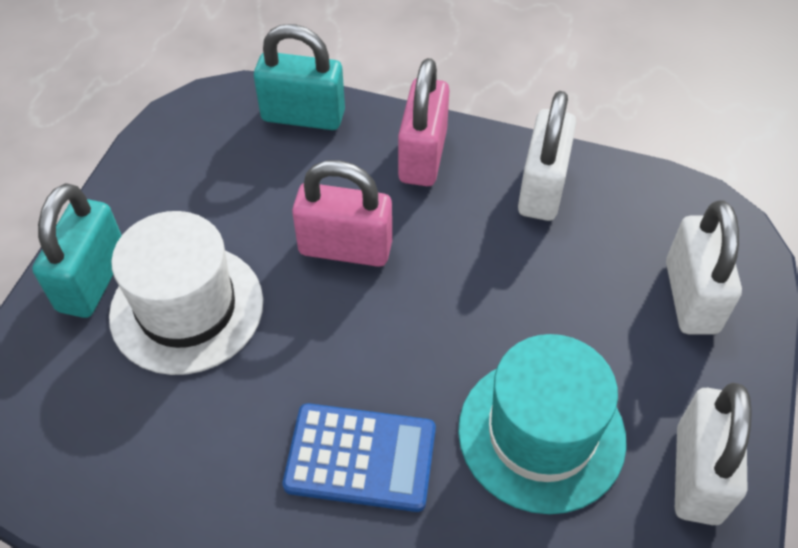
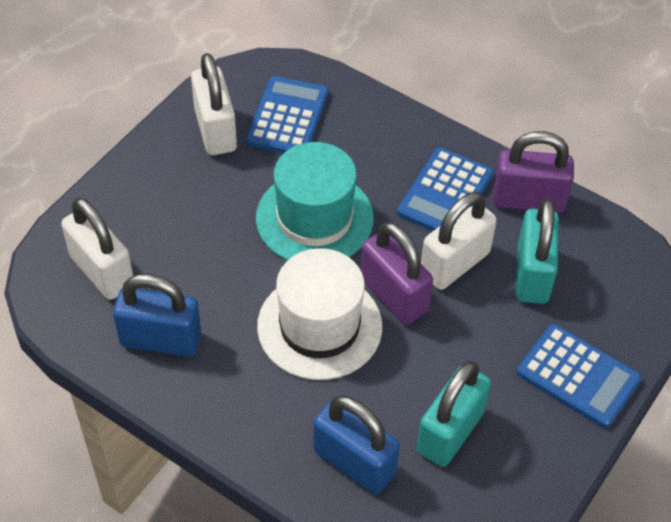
blue calculator: 1 -> 3
blue padlock: 0 -> 2
pink padlock: 2 -> 0
purple padlock: 0 -> 2

